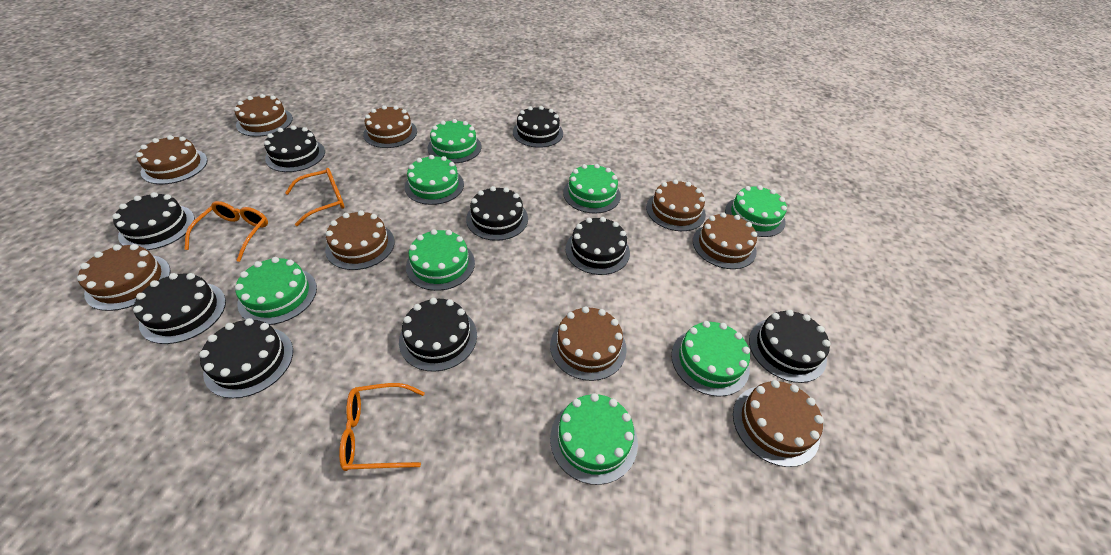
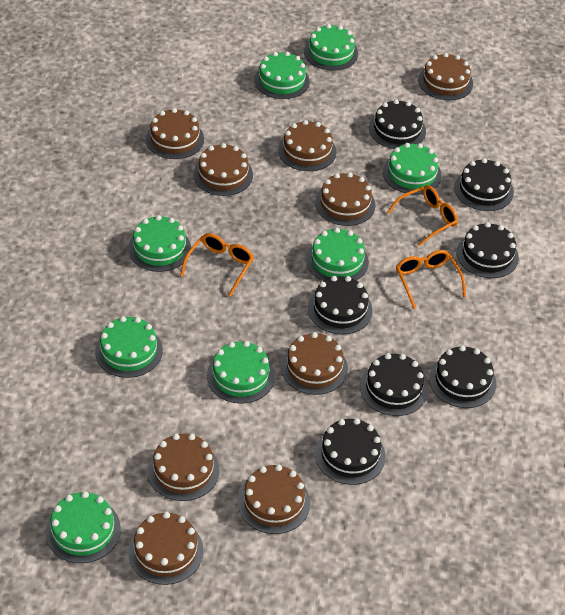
black cake: 9 -> 7

